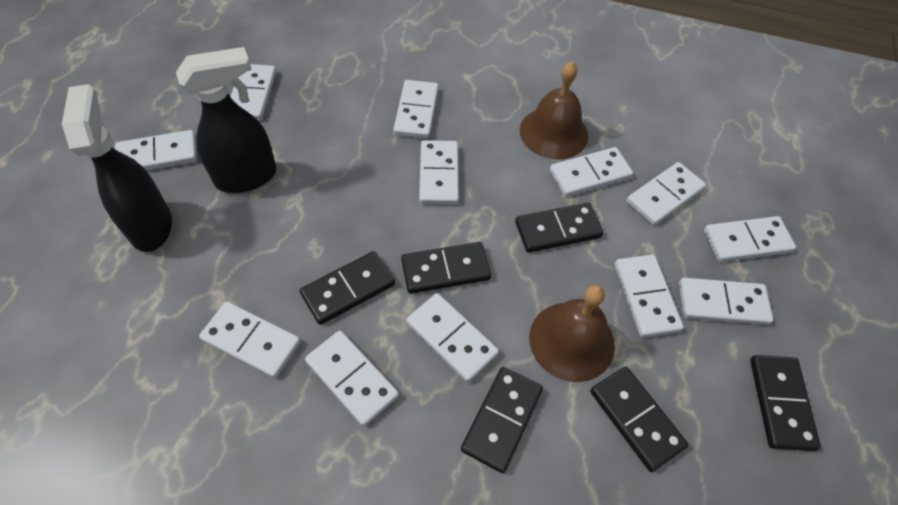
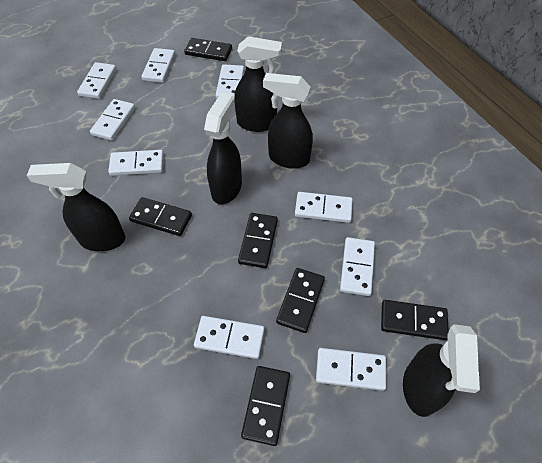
black spray bottle: 2 -> 5
brown bell: 2 -> 0
white domino: 12 -> 9

